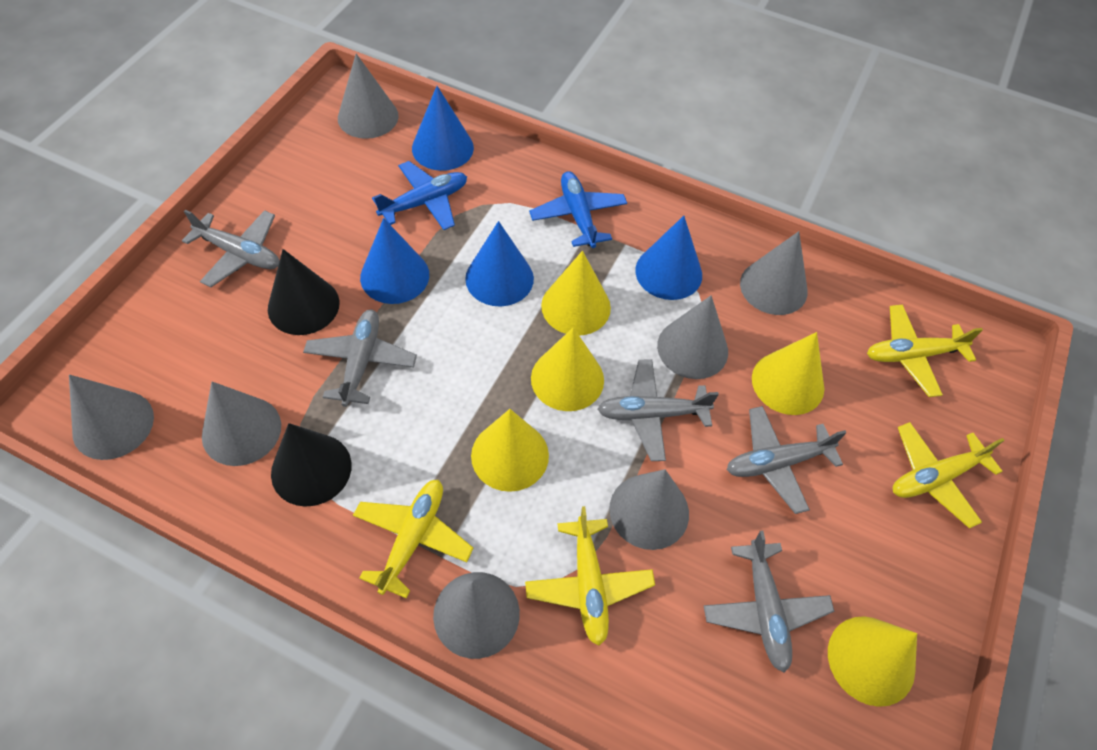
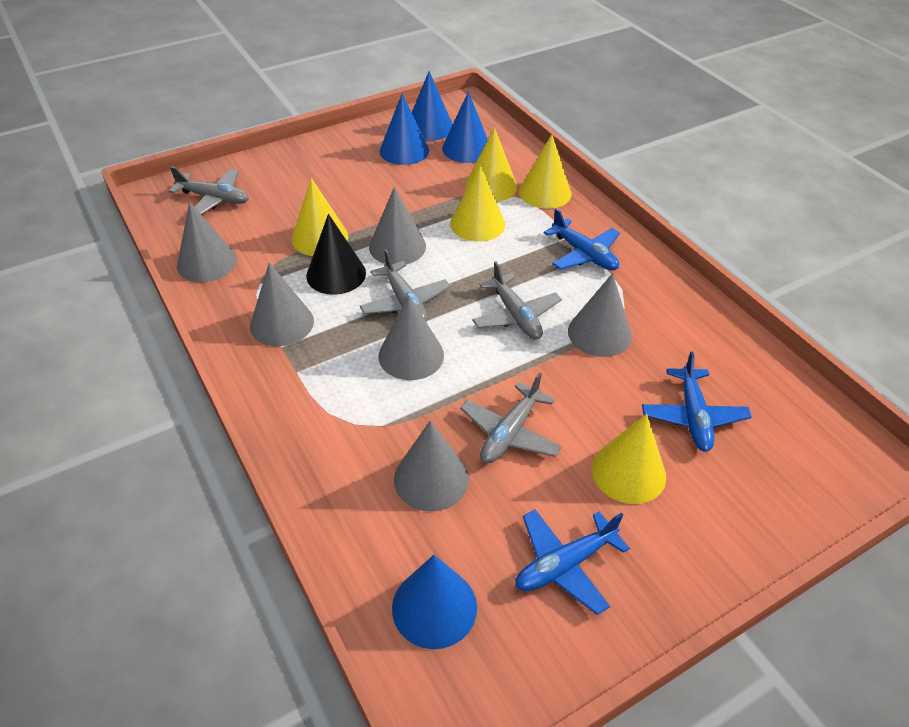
black cone: 2 -> 1
blue plane: 2 -> 3
grey cone: 7 -> 6
grey plane: 5 -> 4
yellow plane: 4 -> 0

